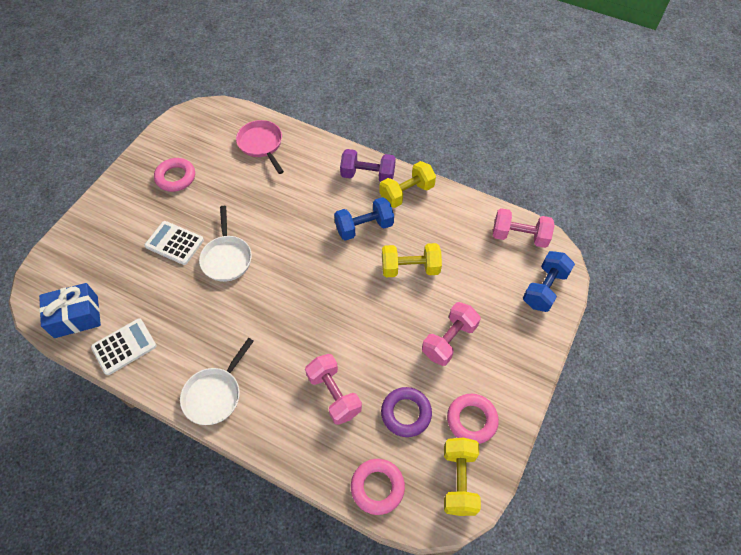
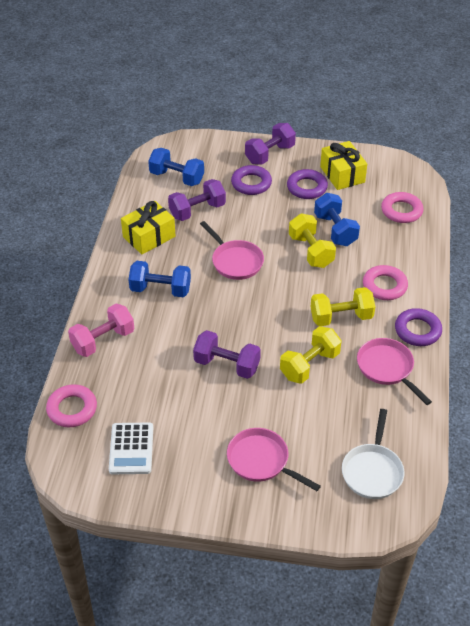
blue dumbbell: 2 -> 3
blue gift: 1 -> 0
pink dumbbell: 3 -> 1
pink pan: 1 -> 3
purple dumbbell: 1 -> 3
purple ring: 1 -> 3
white calculator: 2 -> 1
white pan: 2 -> 1
yellow gift: 0 -> 2

